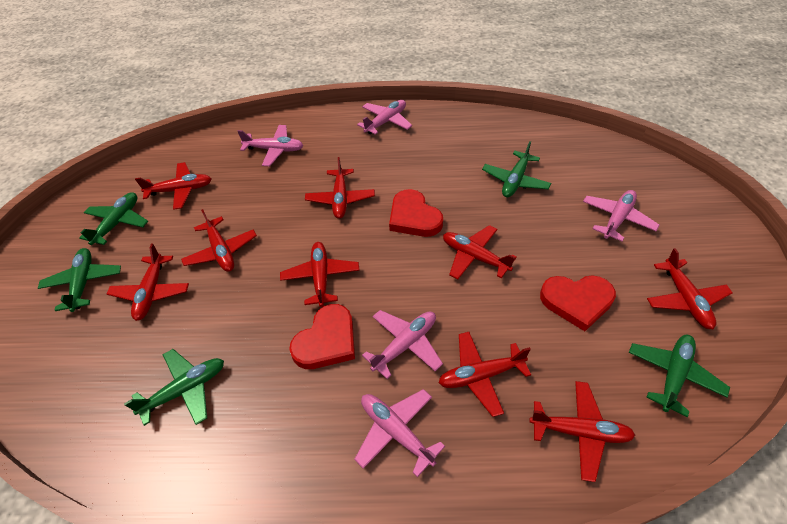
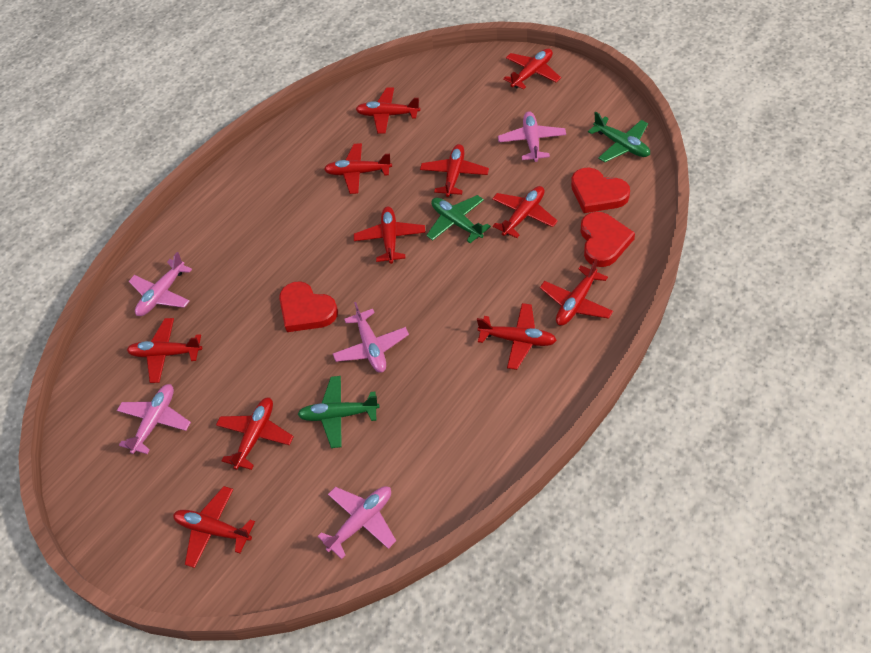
green plane: 5 -> 3
red plane: 9 -> 11

